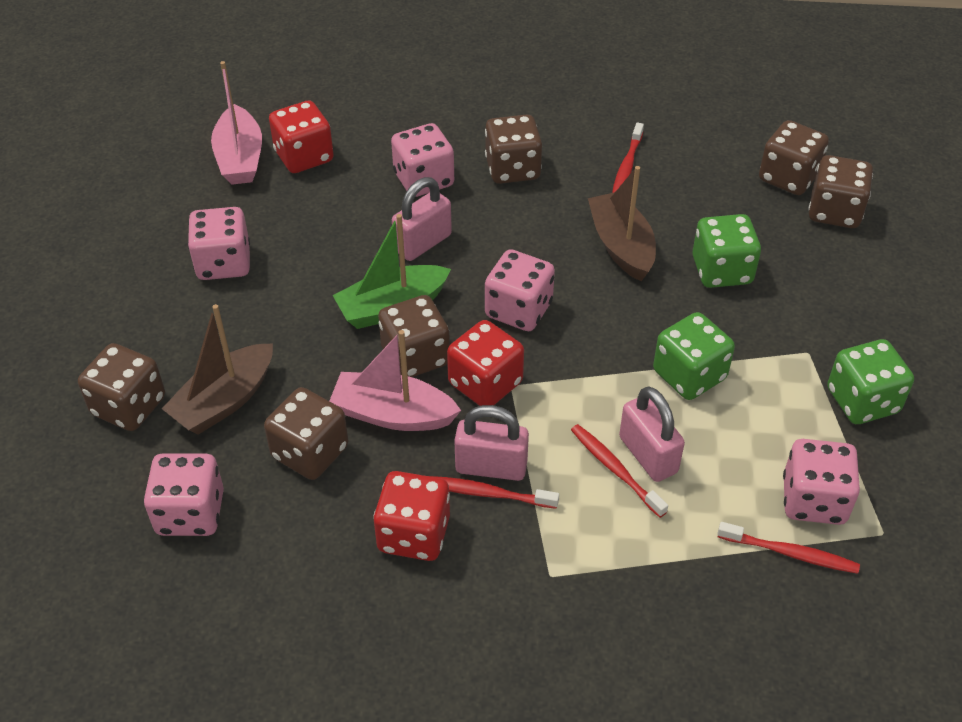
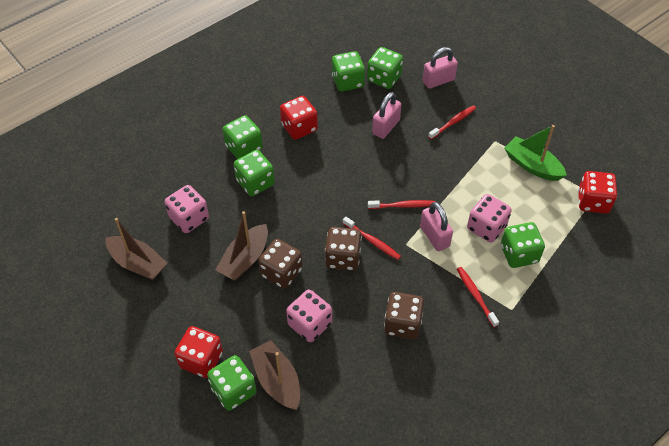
brown boat: 2 -> 3
brown dice: 6 -> 3
green dice: 3 -> 6
pink boat: 2 -> 0
pink dice: 5 -> 3

